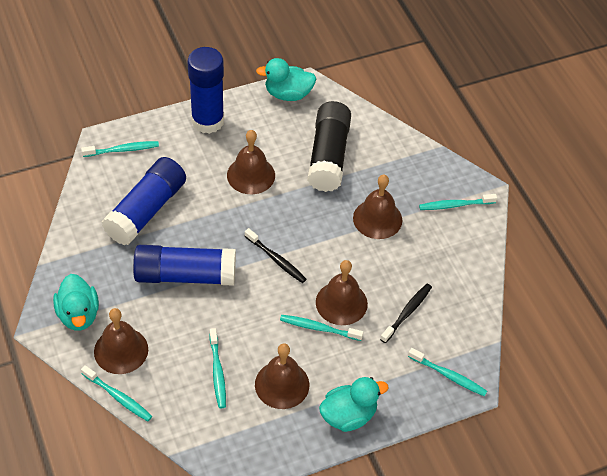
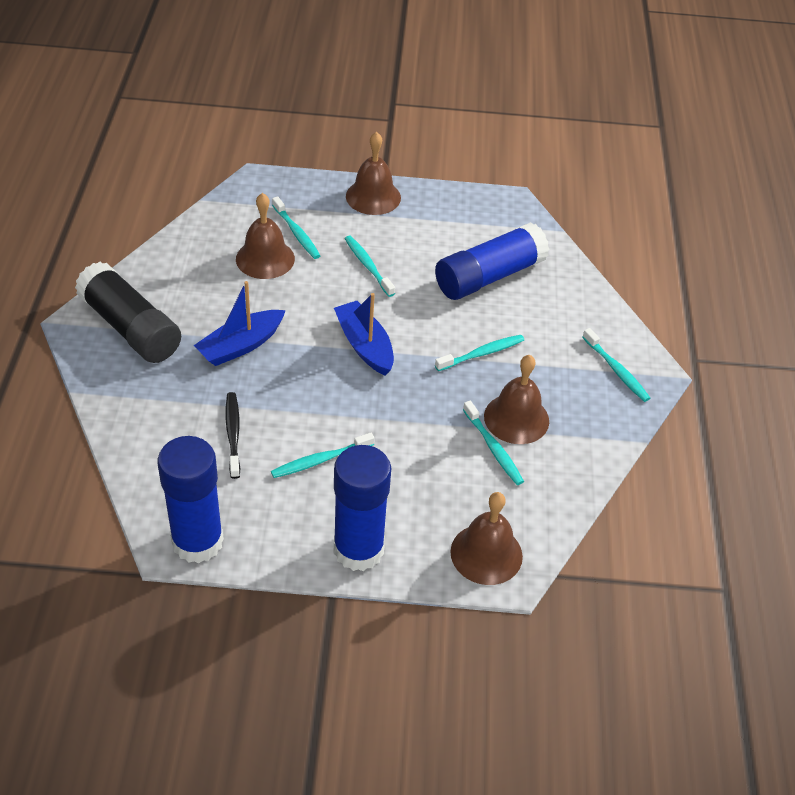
black toothbrush: 2 -> 1
blue boat: 0 -> 2
brown bell: 5 -> 4
turquoise duck: 3 -> 0

